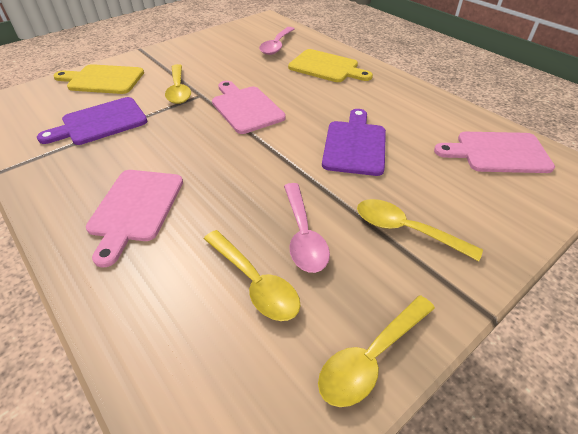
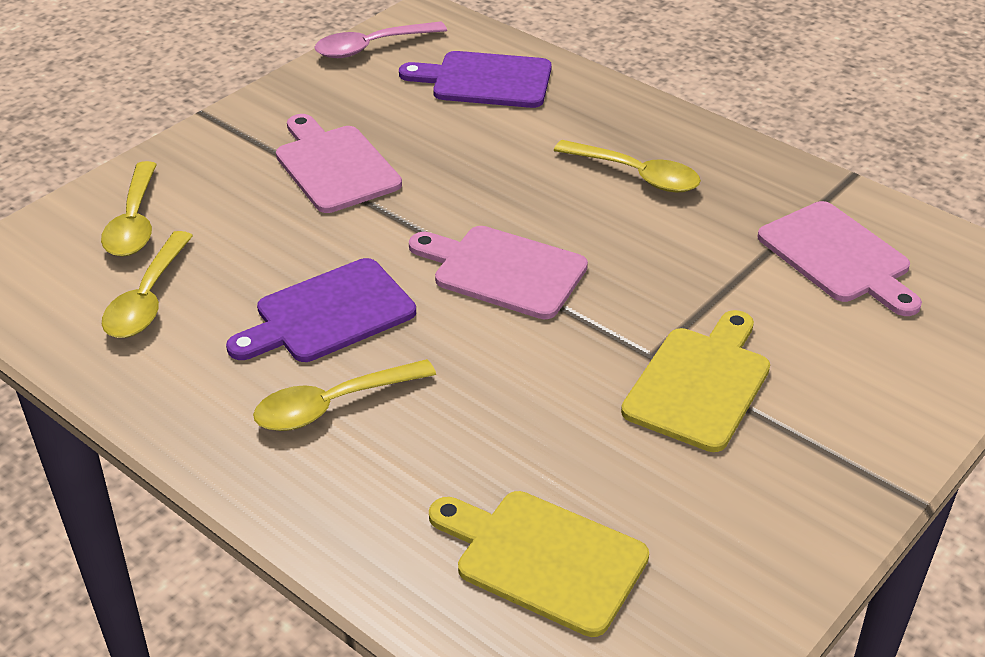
pink spoon: 2 -> 1

